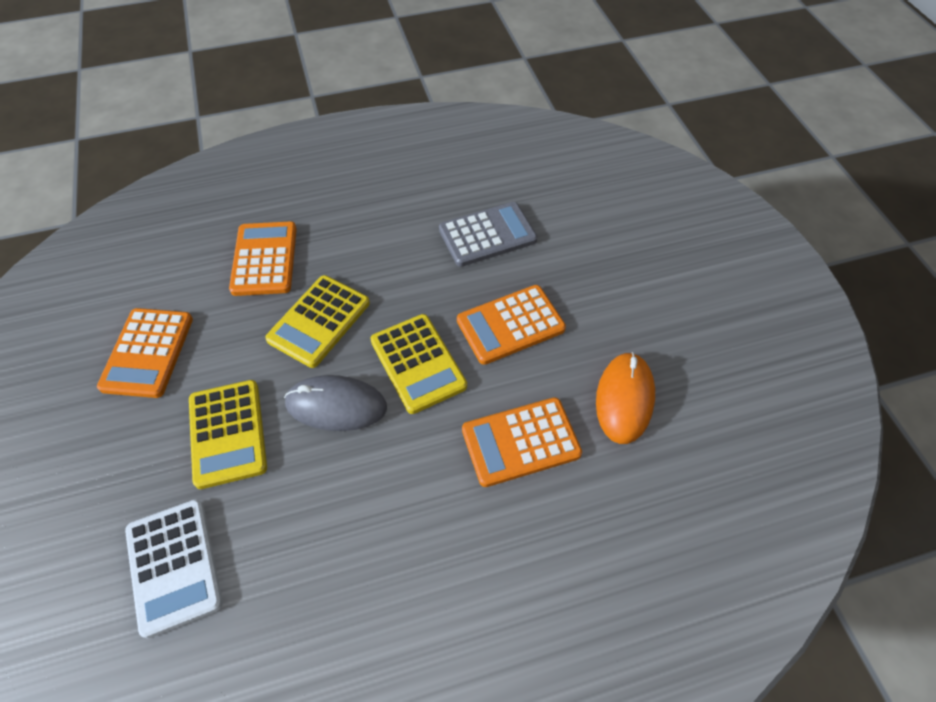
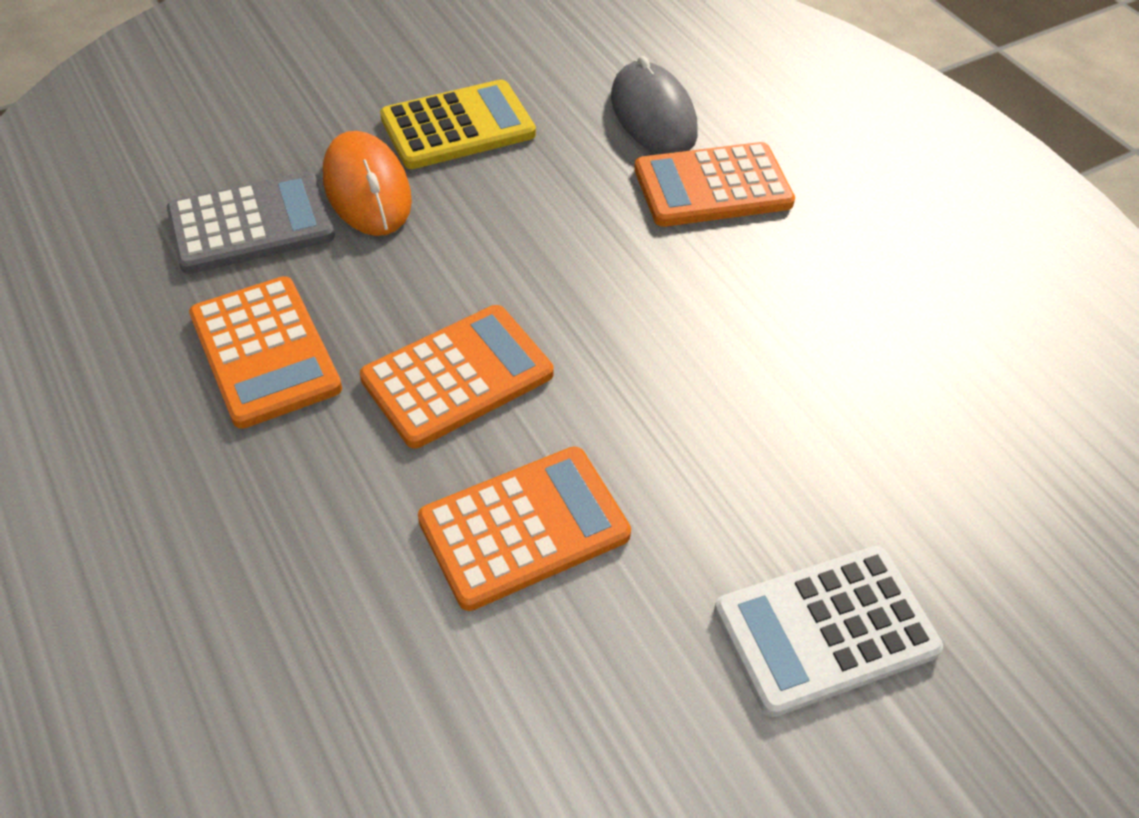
yellow calculator: 3 -> 1

